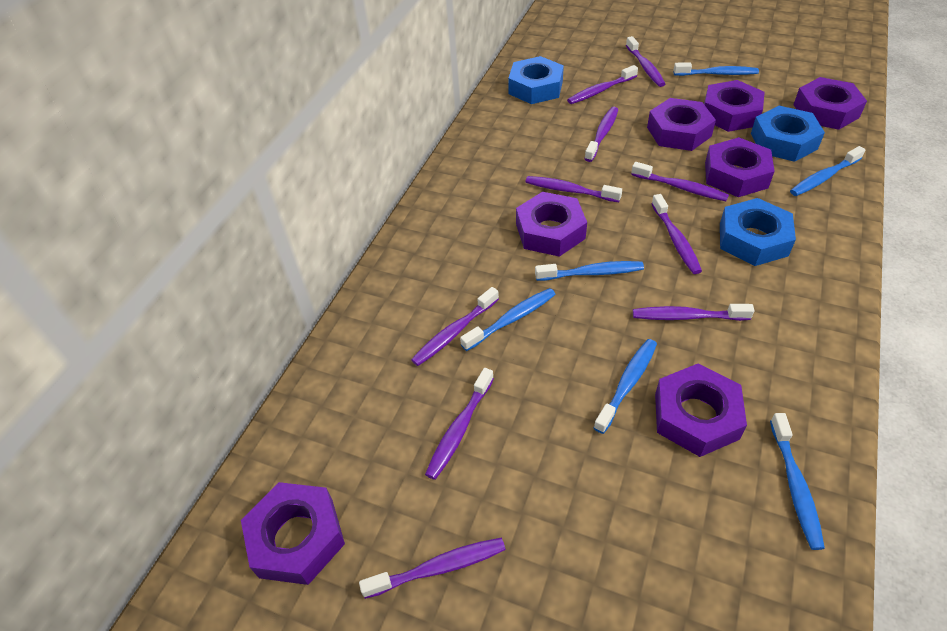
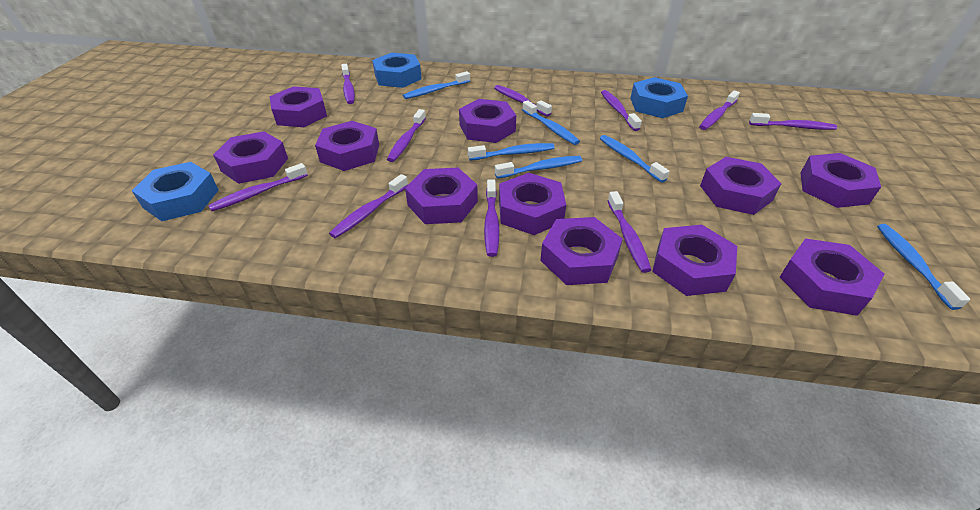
purple nut: 7 -> 11

